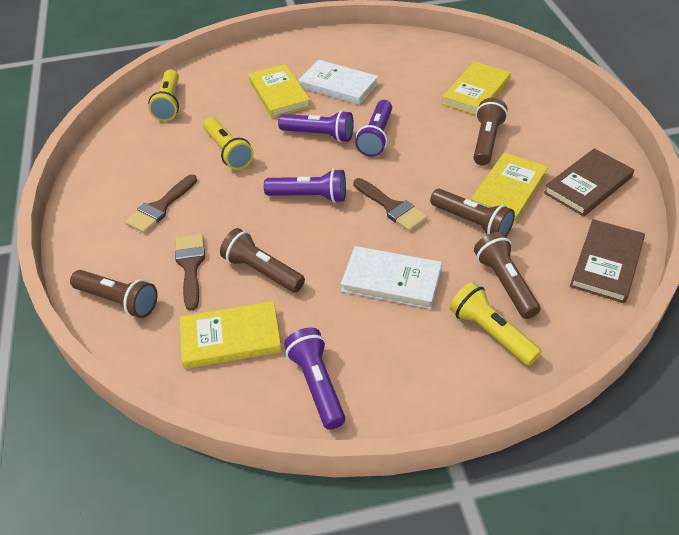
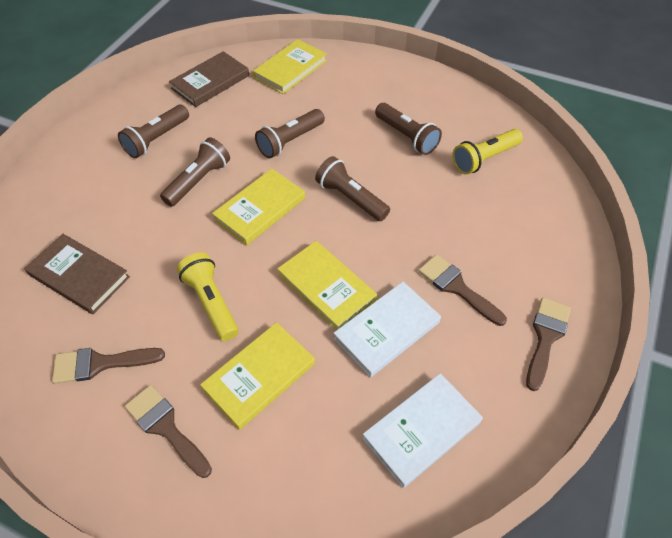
brown brush: 3 -> 4
purple flashlight: 4 -> 0
yellow flashlight: 3 -> 2

